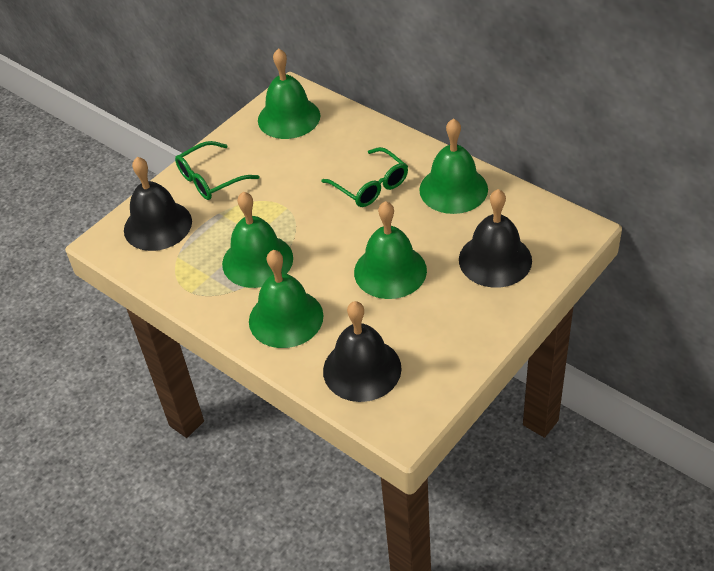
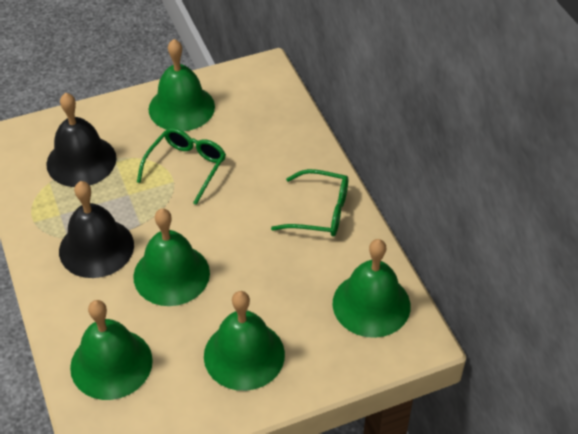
black bell: 3 -> 2

